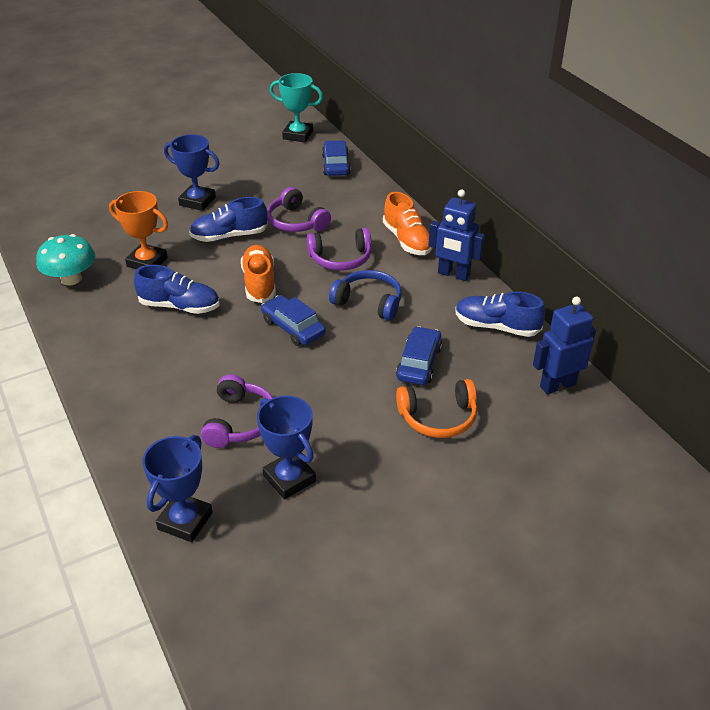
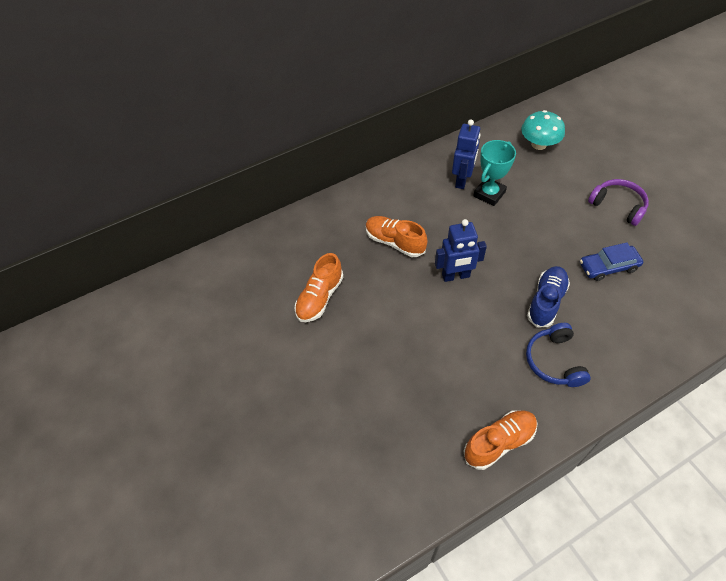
blue car: 3 -> 1
blue shoe: 3 -> 1
blue trophy: 3 -> 0
orange headphones: 1 -> 0
orange shoe: 2 -> 3
orange trophy: 1 -> 0
purple headphones: 3 -> 1

